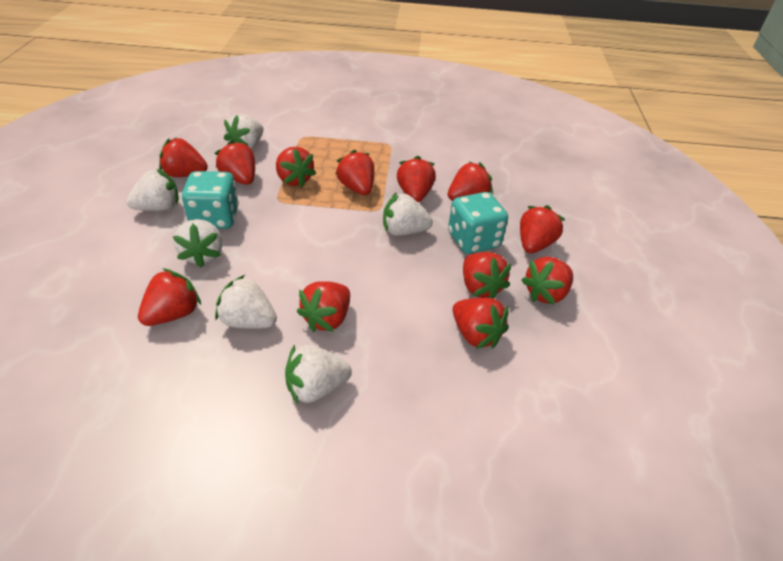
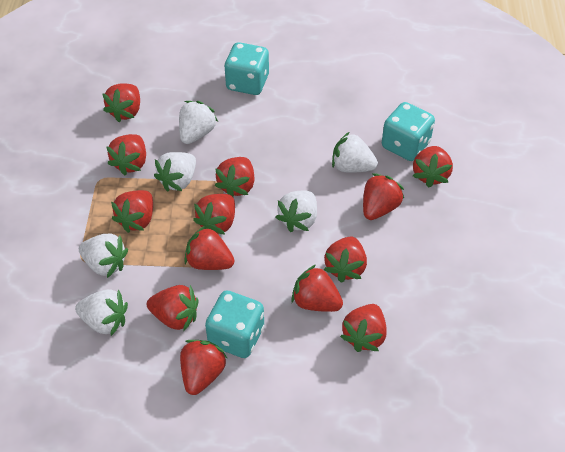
red strawberry: 12 -> 13
turquoise dice: 2 -> 3

